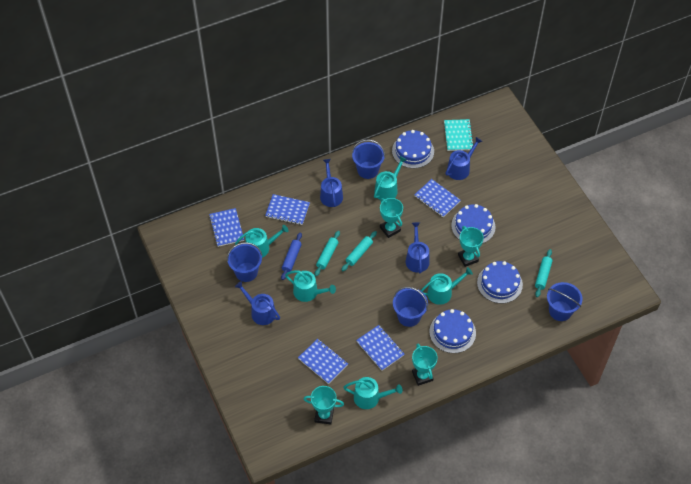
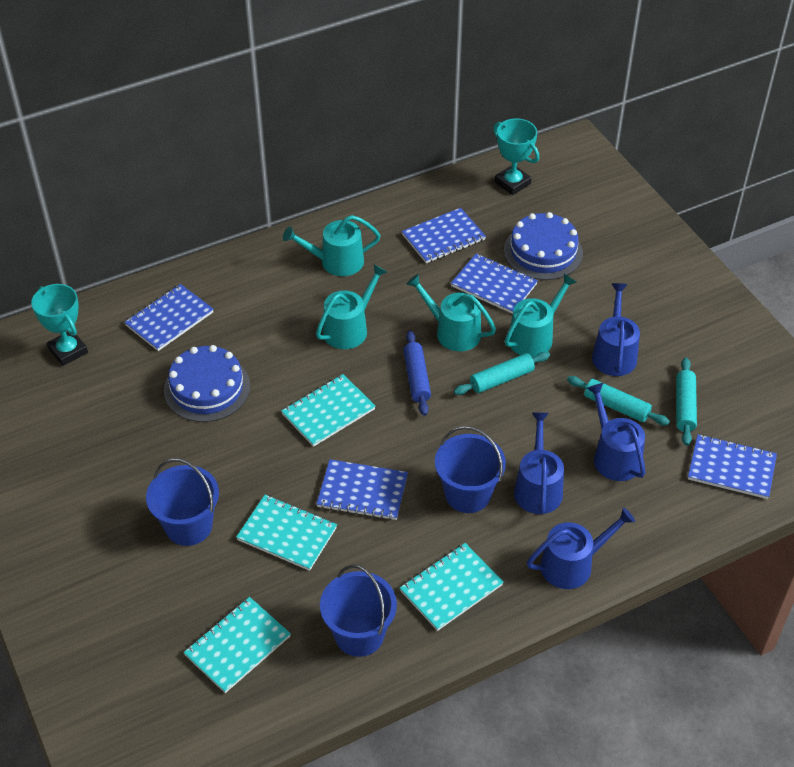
blue bucket: 4 -> 3
blue cake: 4 -> 2
turquoise notebook: 1 -> 4
turquoise trophy: 4 -> 2
turquoise watering can: 5 -> 4

